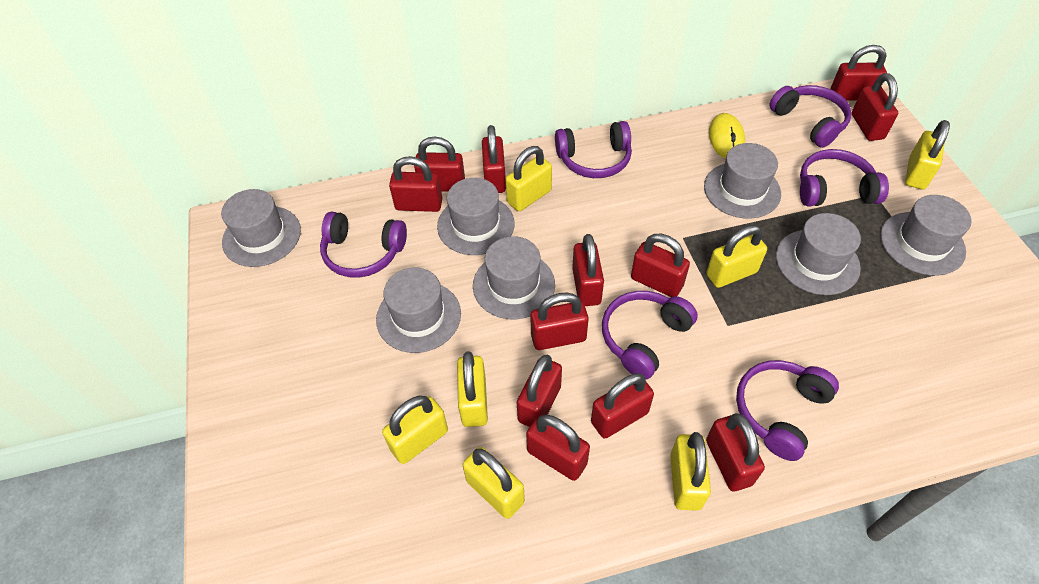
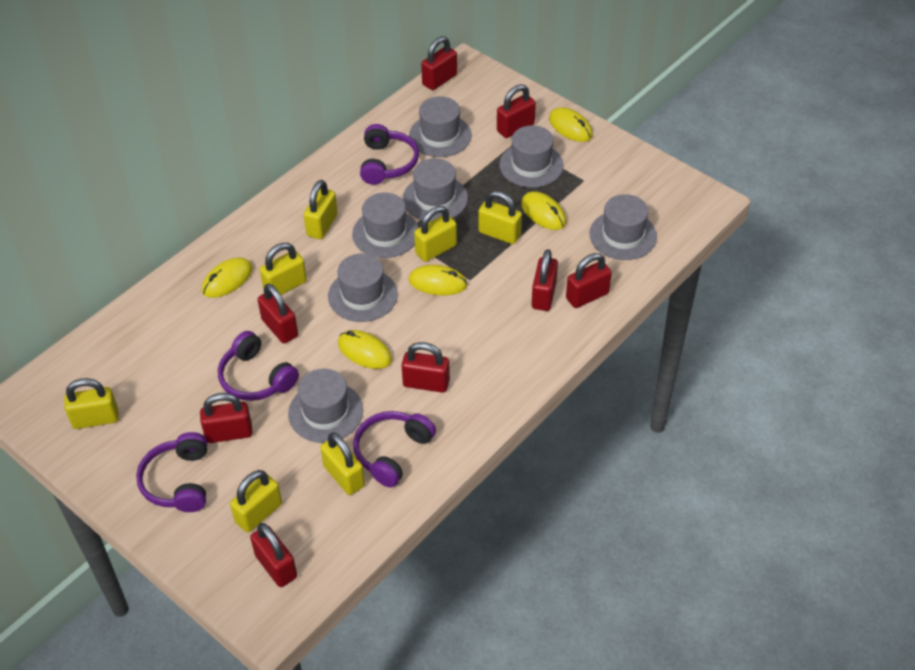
purple headphones: 6 -> 4
red padlock: 12 -> 8
yellow mouse: 1 -> 5

